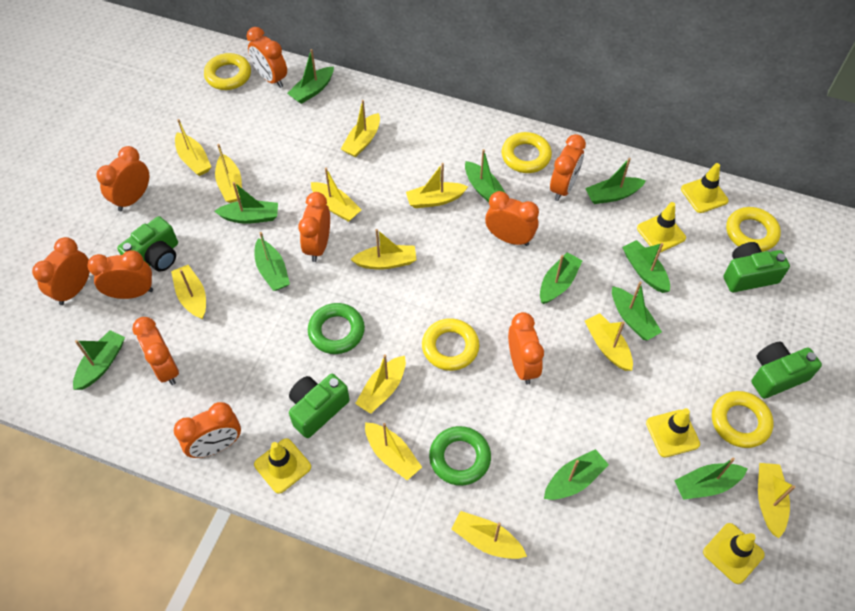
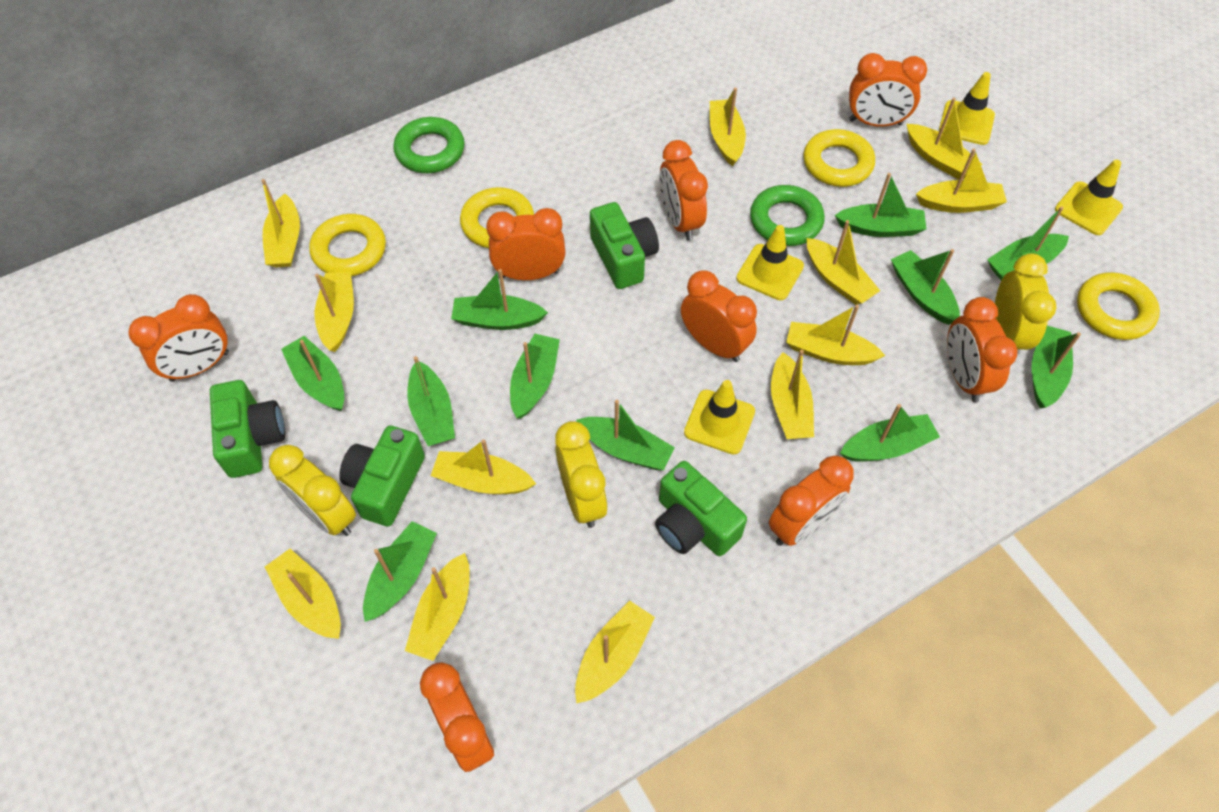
orange clock: 10 -> 8
yellow clock: 0 -> 3
yellow ring: 5 -> 4
yellow traffic cone: 5 -> 4

